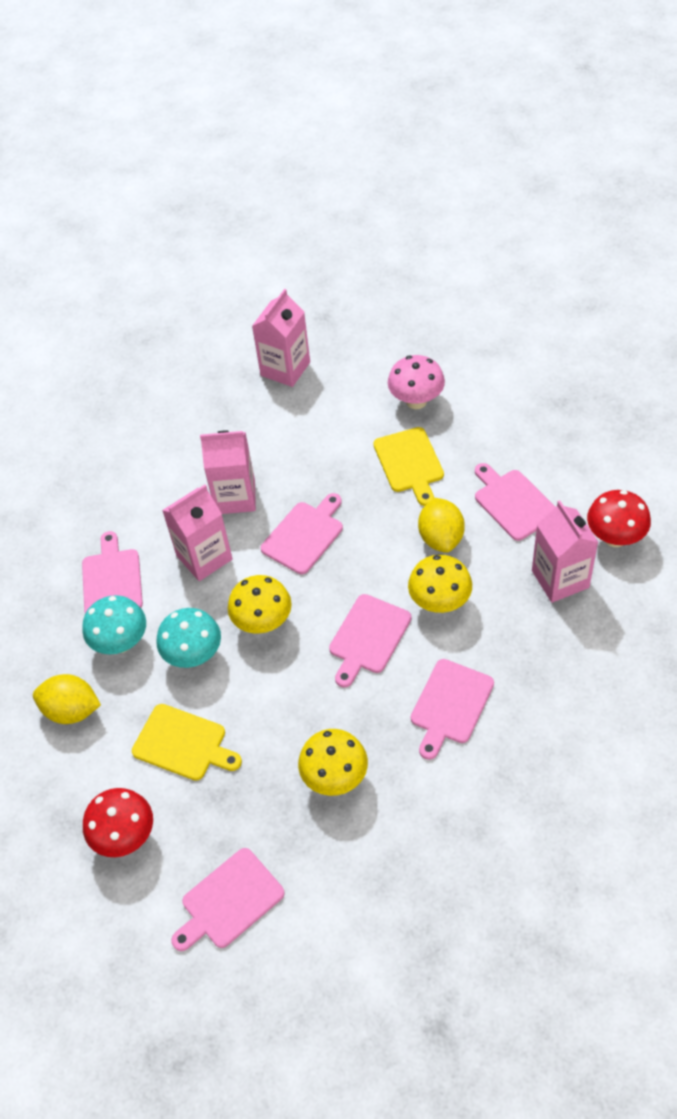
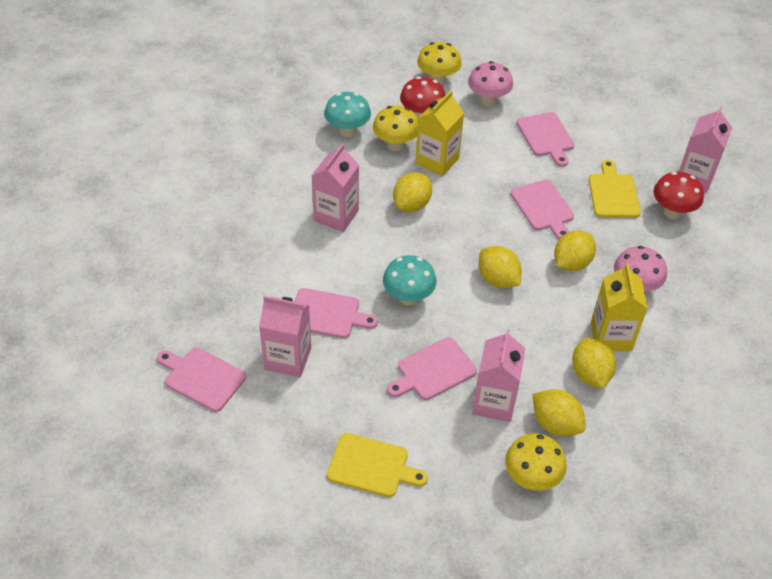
pink cutting board: 6 -> 5
pink mushroom: 1 -> 2
yellow carton: 0 -> 2
yellow lemon: 2 -> 5

